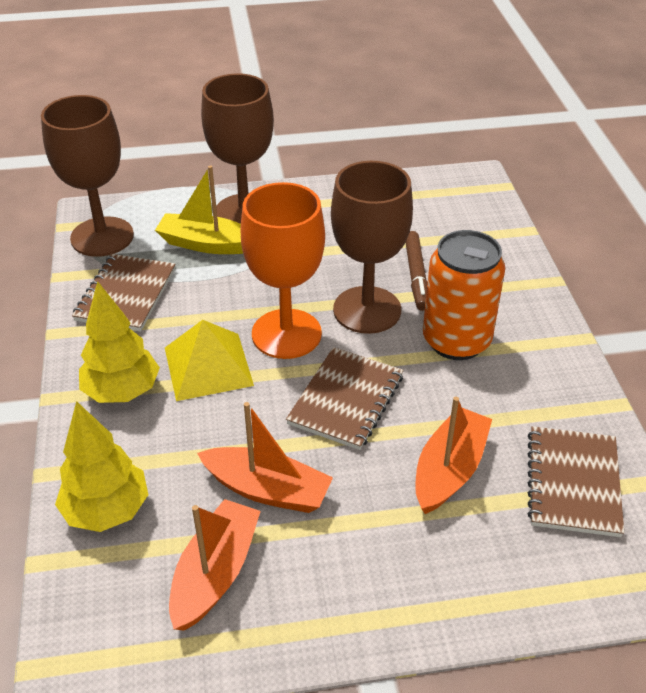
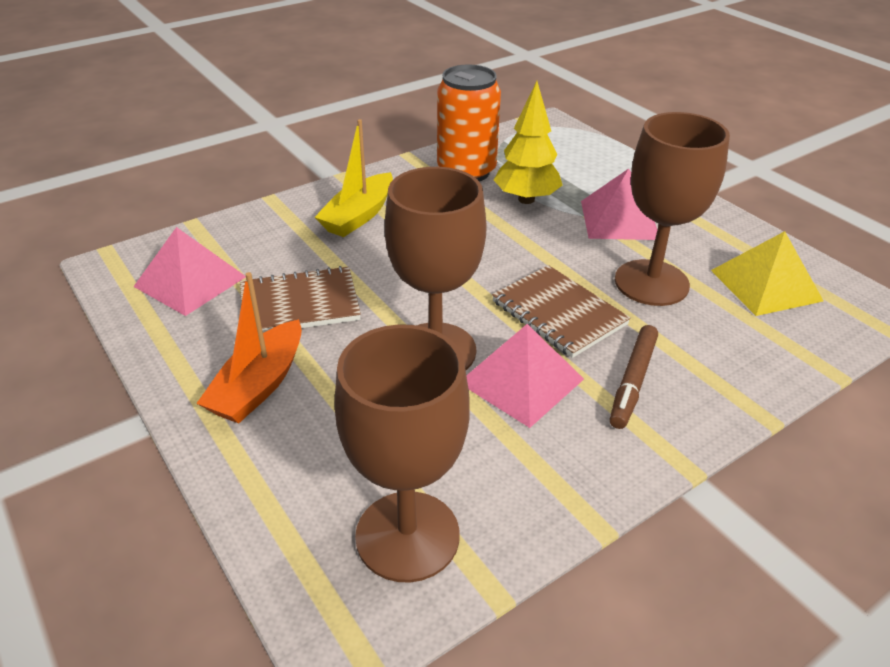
brown notebook: 3 -> 2
orange boat: 3 -> 1
orange goblet: 1 -> 0
pink pyramid: 0 -> 3
yellow tree: 2 -> 1

